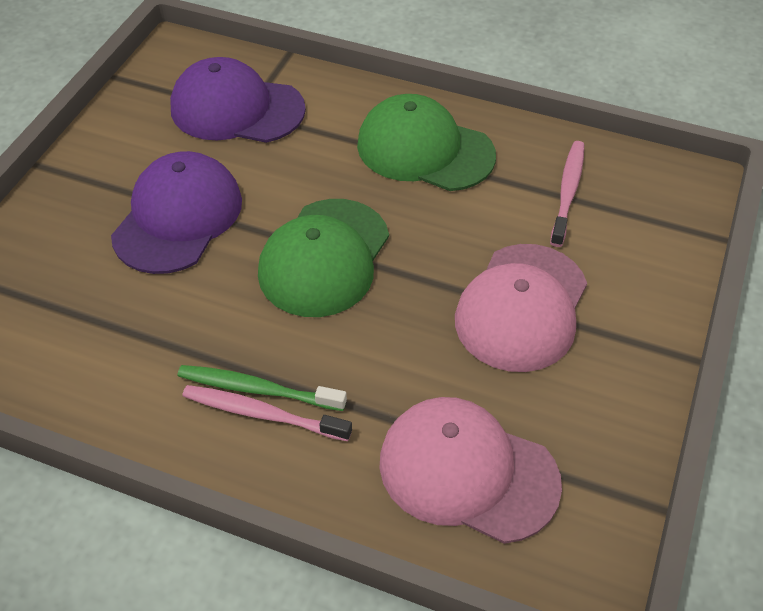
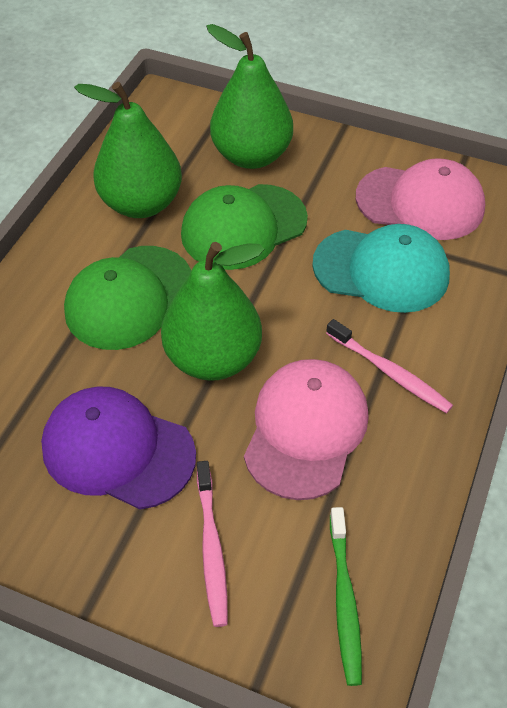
green pear: 0 -> 3
purple cap: 2 -> 1
turquoise cap: 0 -> 1

